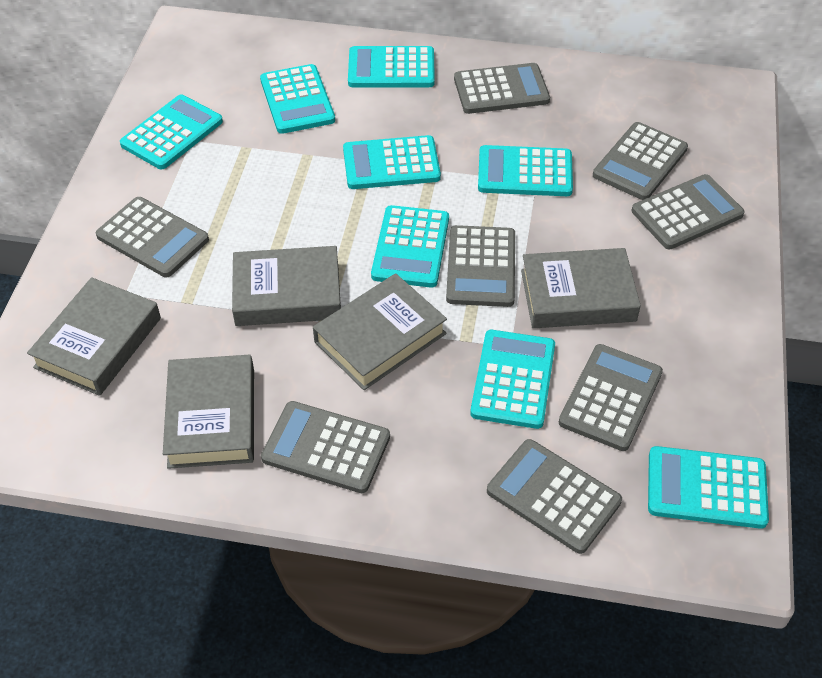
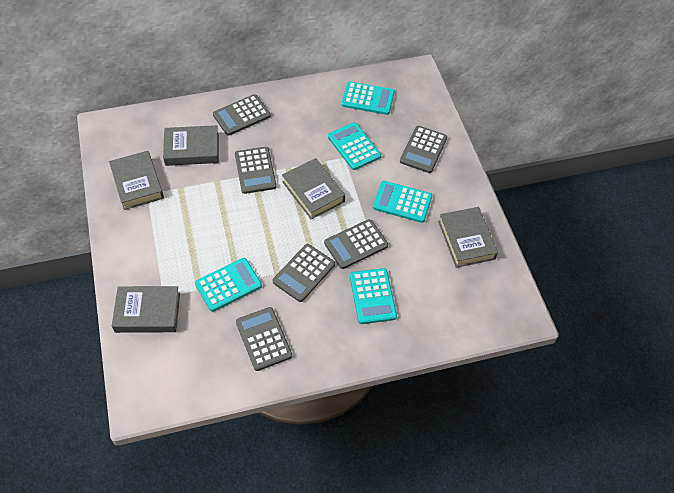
grey calculator: 8 -> 6
turquoise calculator: 8 -> 5

